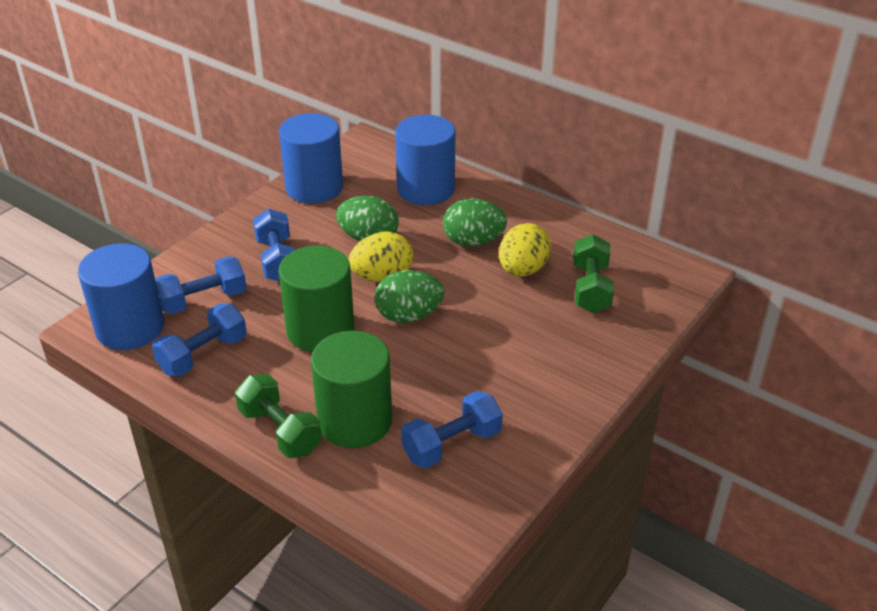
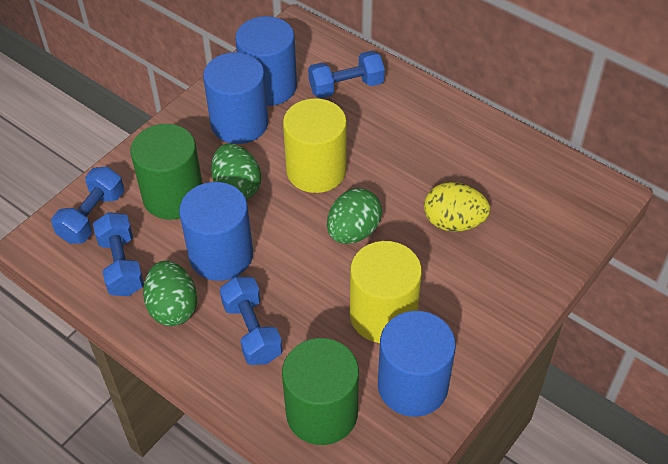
blue cylinder: 3 -> 4
green dumbbell: 2 -> 0
yellow cylinder: 0 -> 2
yellow egg: 2 -> 1

